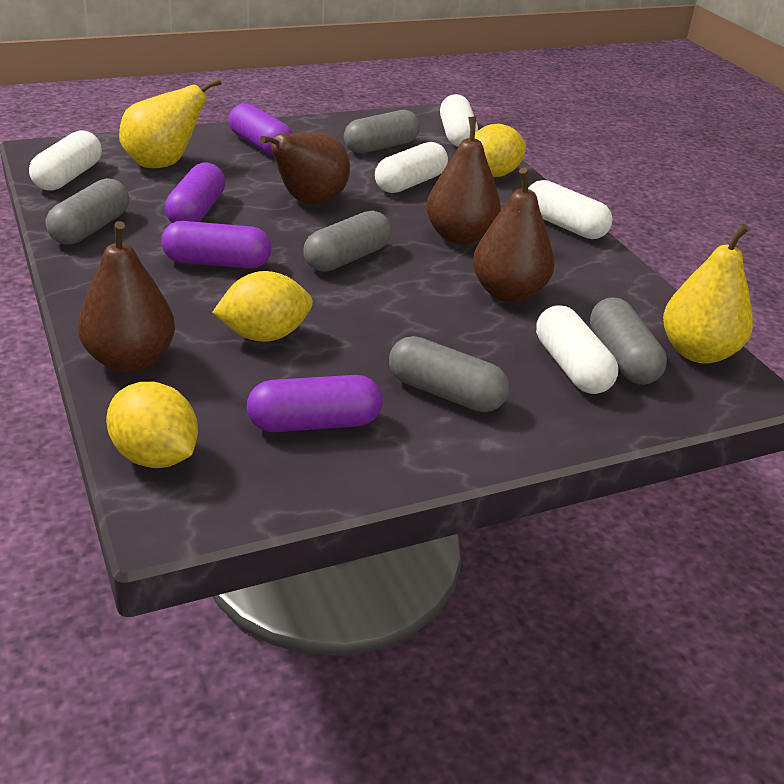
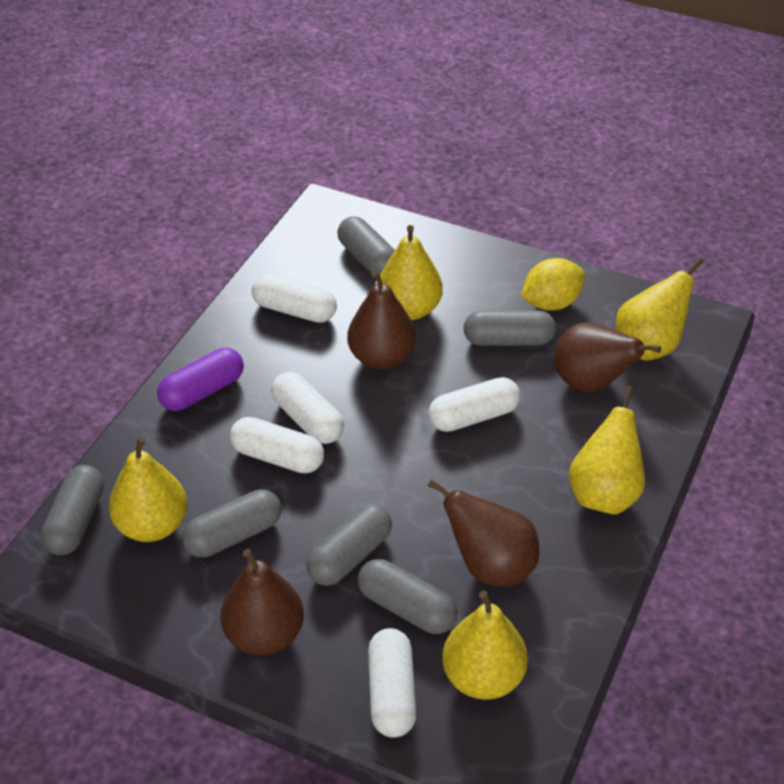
grey capsule: 5 -> 6
purple capsule: 4 -> 1
yellow lemon: 3 -> 1
yellow pear: 2 -> 5

